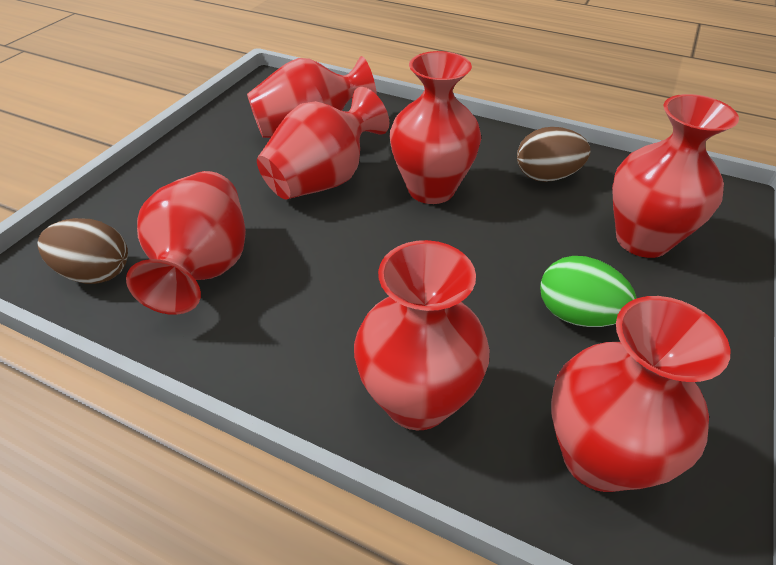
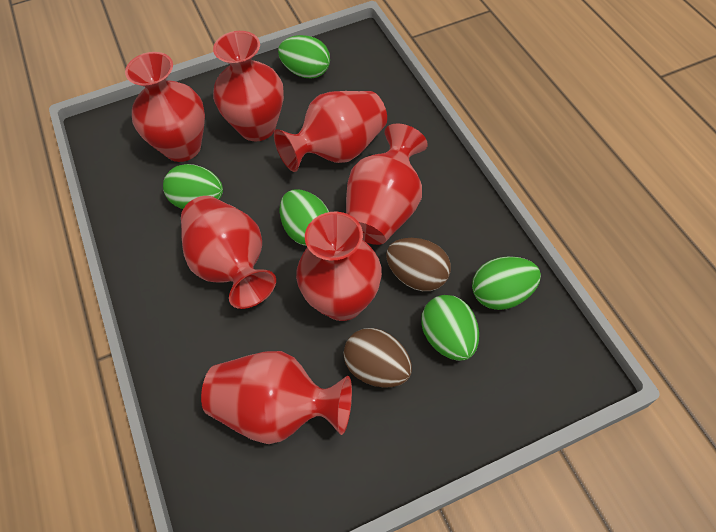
green egg: 1 -> 5

